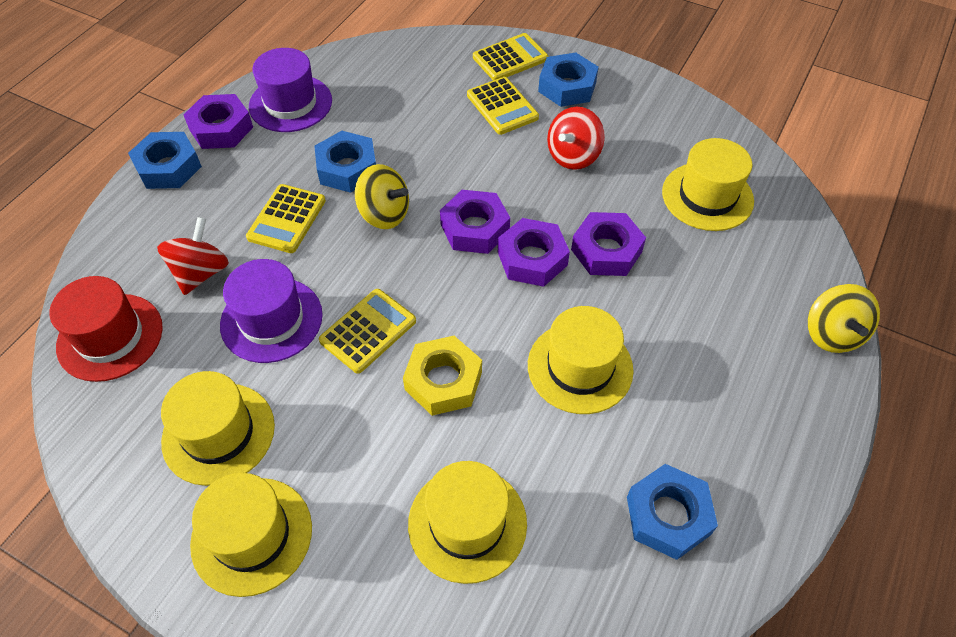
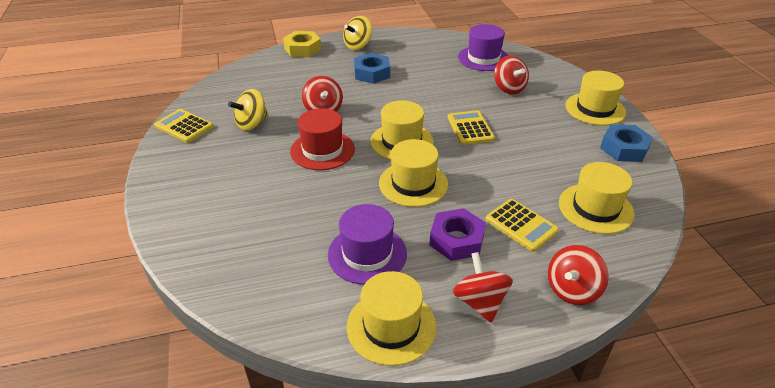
blue nut: 4 -> 2
purple nut: 4 -> 1
red spinning top: 2 -> 4
yellow calculator: 4 -> 3

